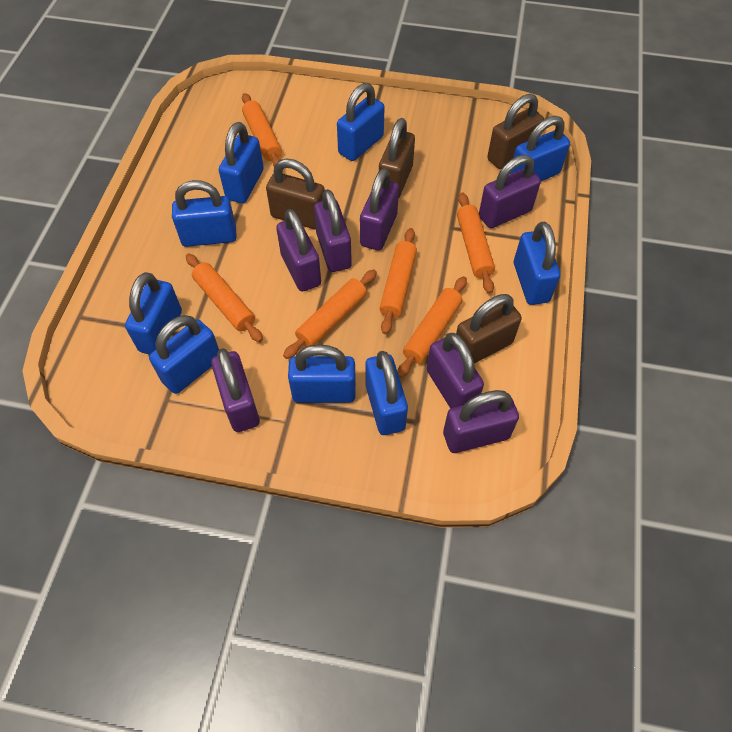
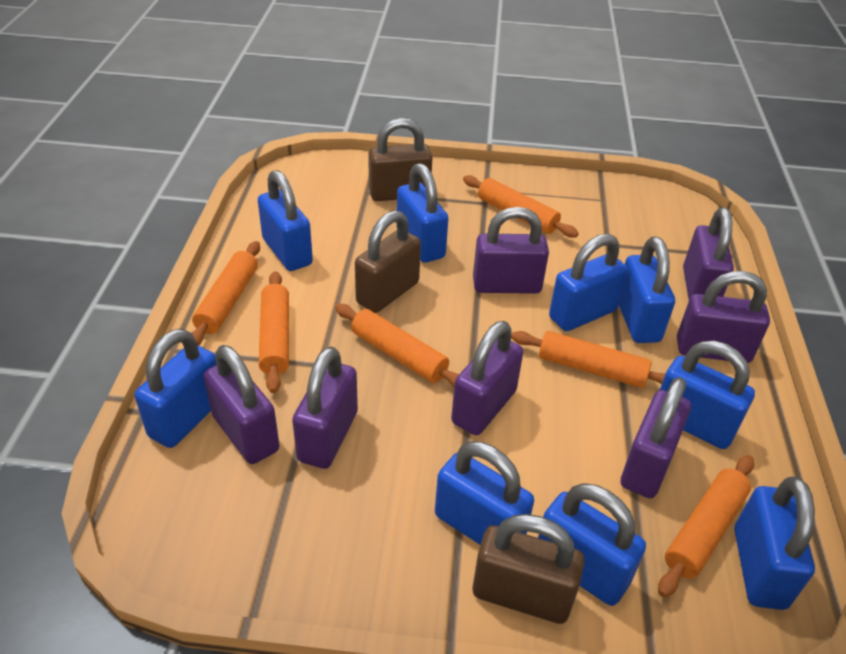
brown padlock: 4 -> 3

